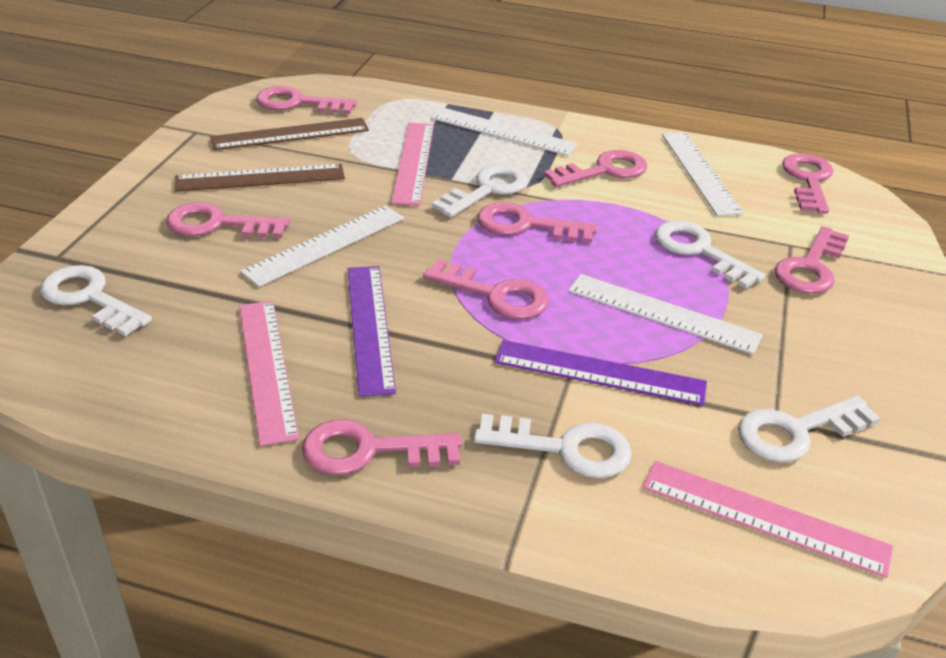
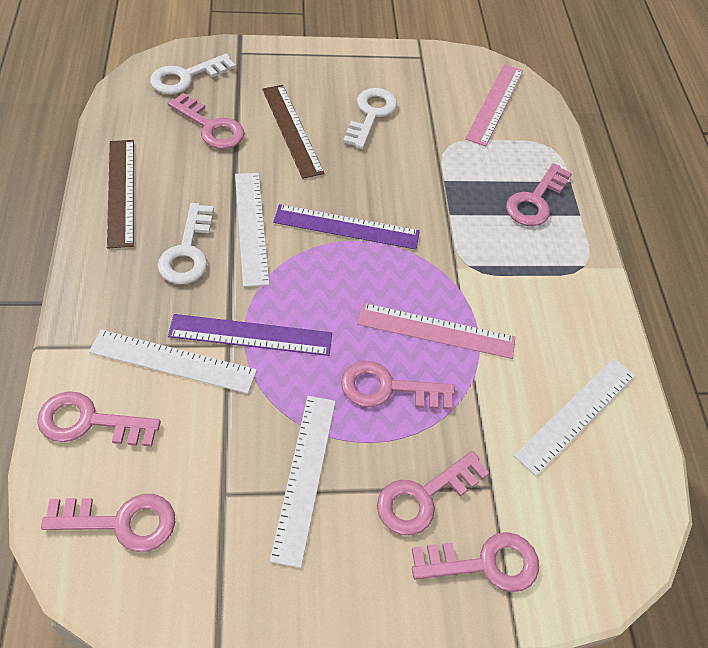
pink key: 8 -> 7
pink ruler: 3 -> 2
white key: 5 -> 3

